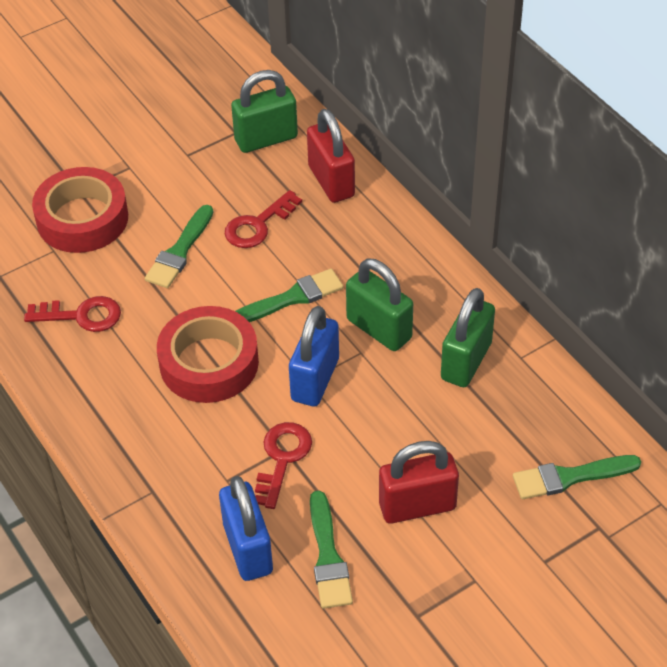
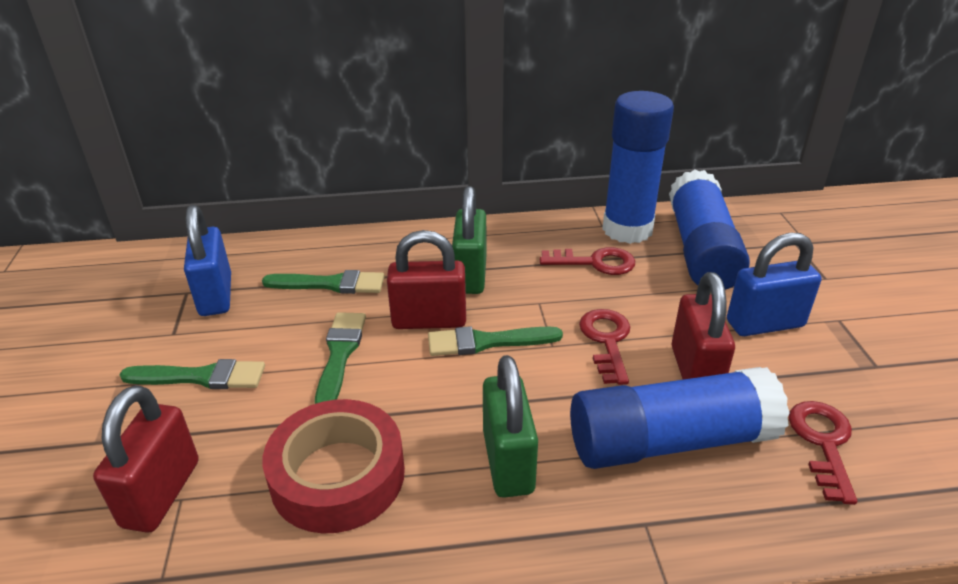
blue glue stick: 0 -> 3
green padlock: 3 -> 2
red padlock: 2 -> 3
red tape: 2 -> 1

